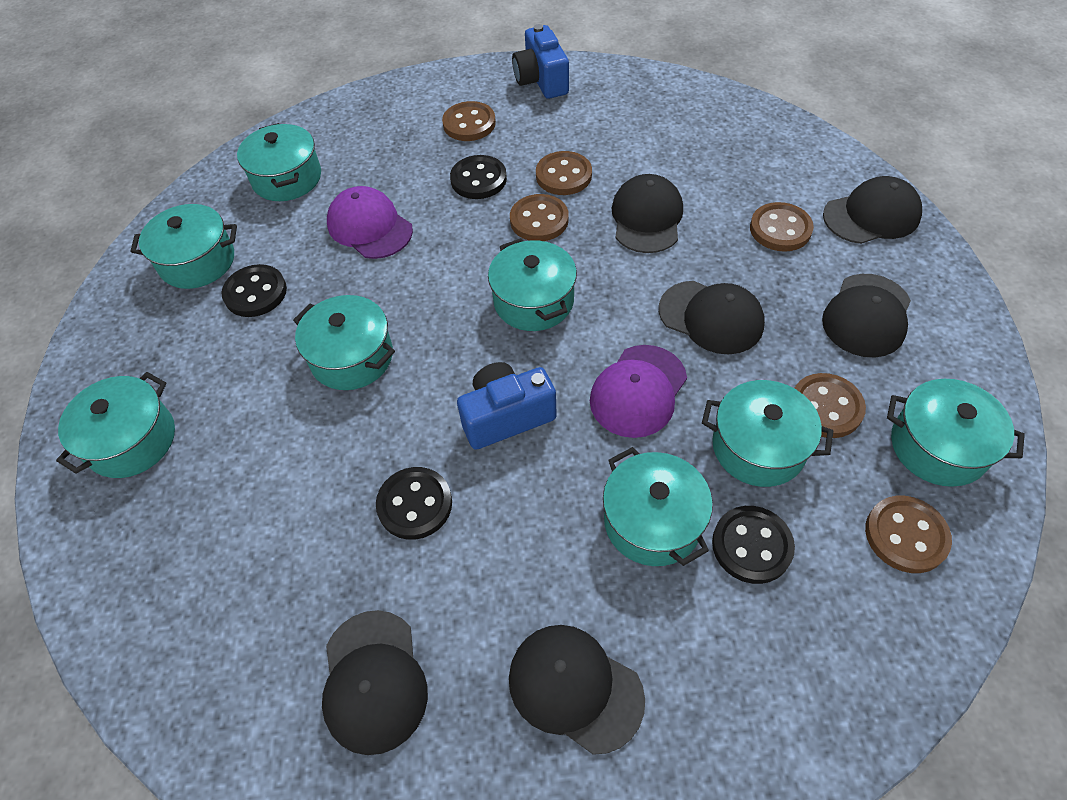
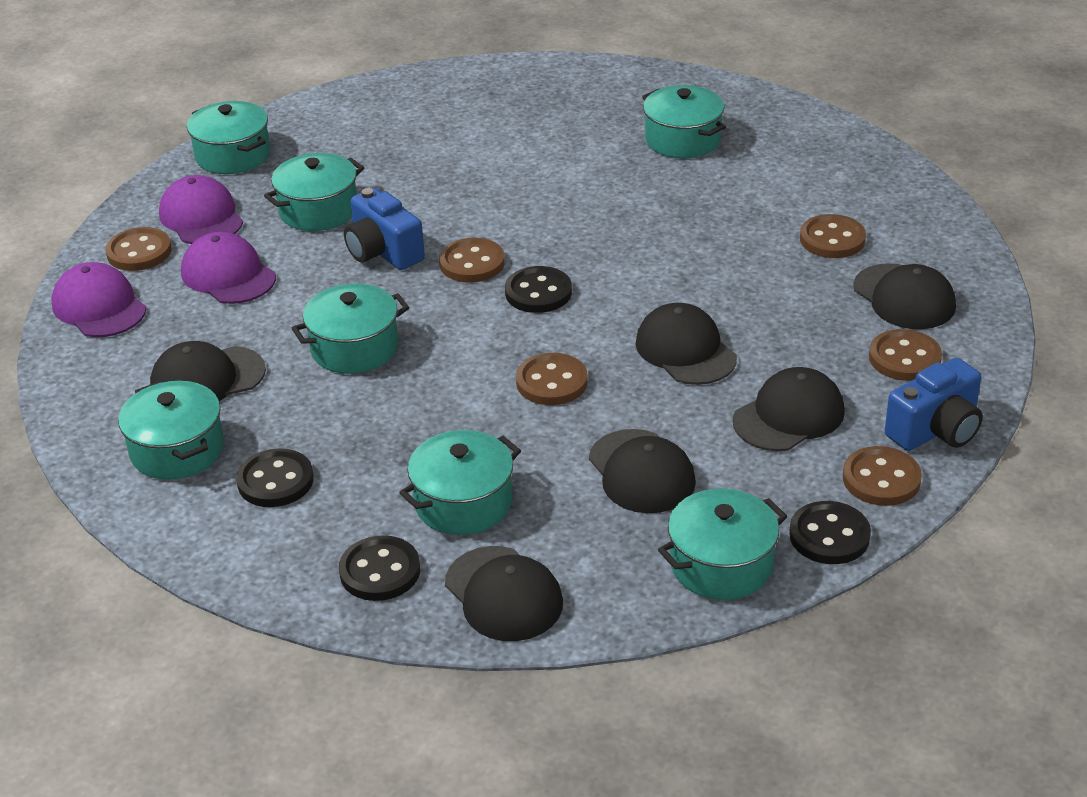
purple cap: 2 -> 3
turquoise pot: 8 -> 7

